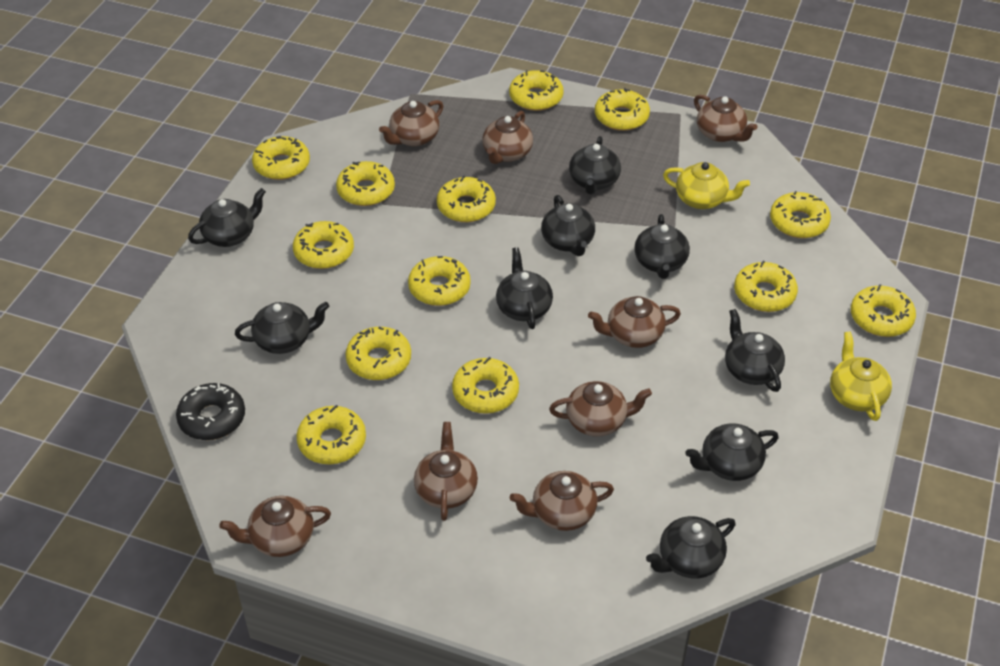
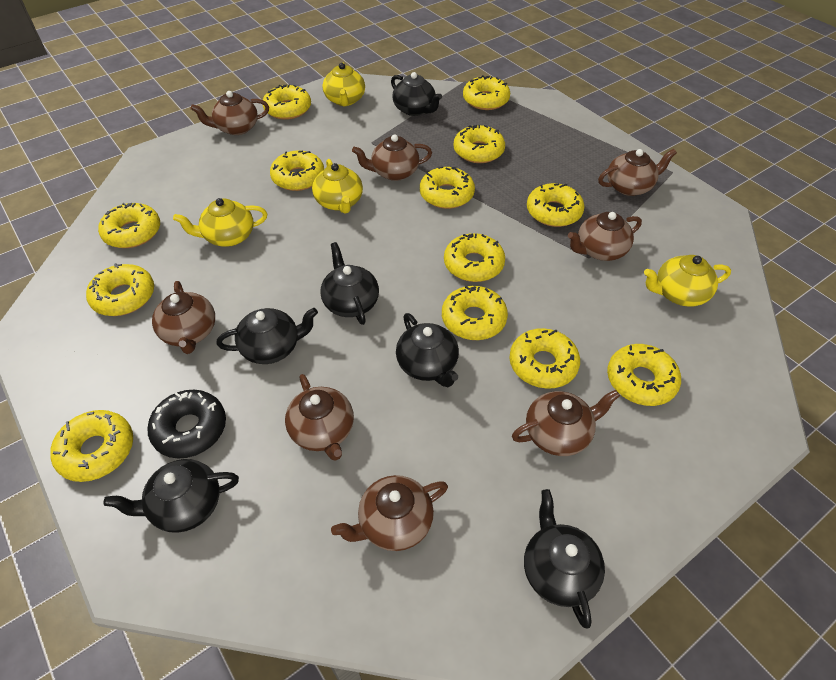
black teapot: 9 -> 6
yellow teapot: 2 -> 4

